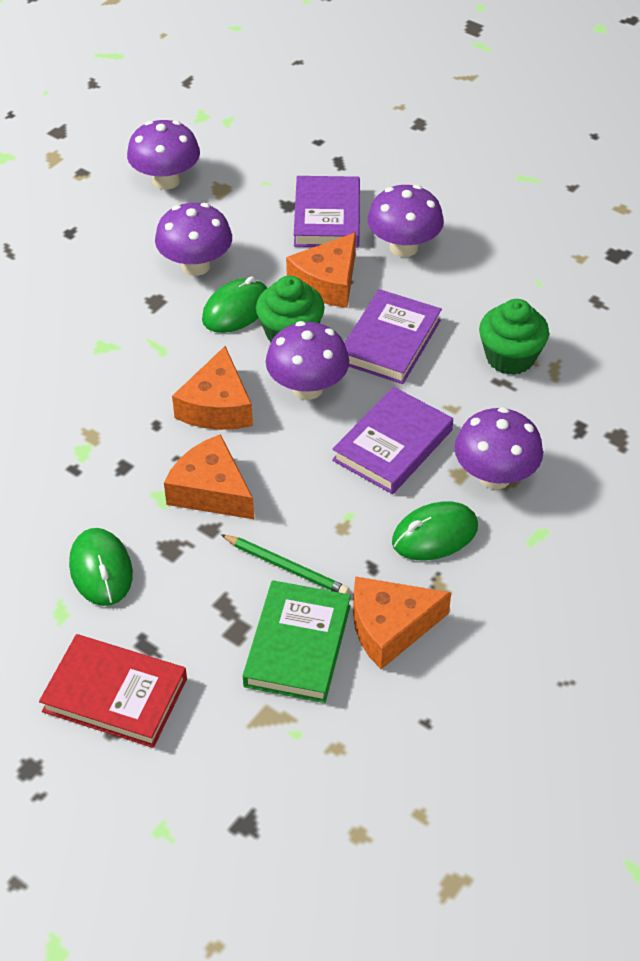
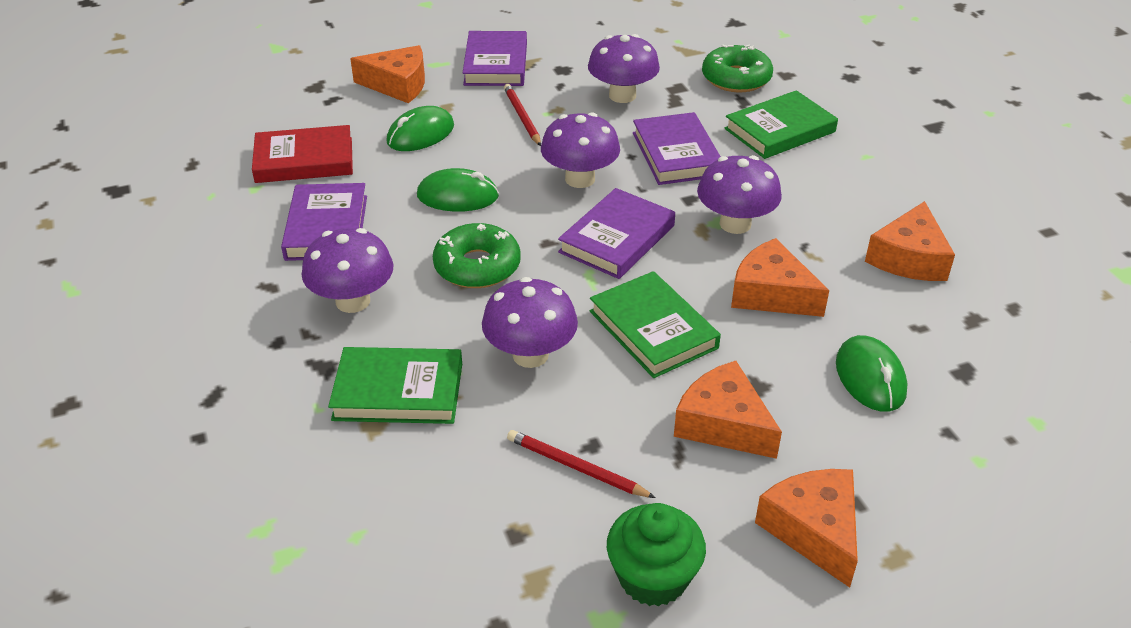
green book: 1 -> 3
green cupcake: 2 -> 1
green donut: 0 -> 2
green pencil: 1 -> 0
orange cheese: 4 -> 5
purple book: 3 -> 4
red pencil: 0 -> 2

